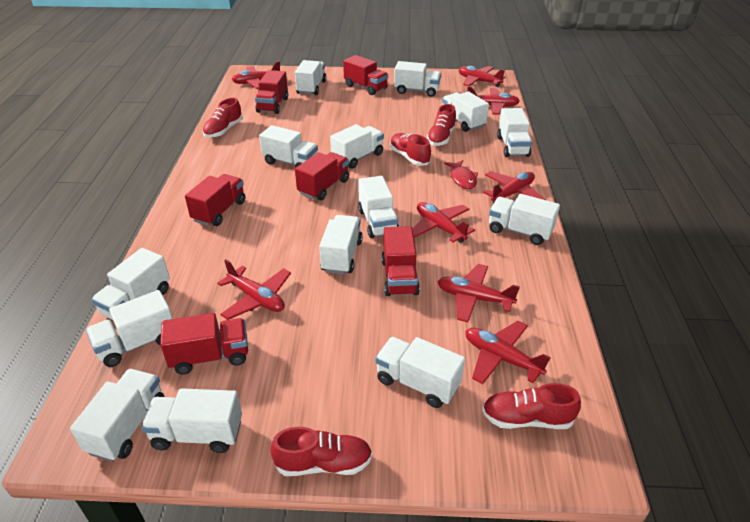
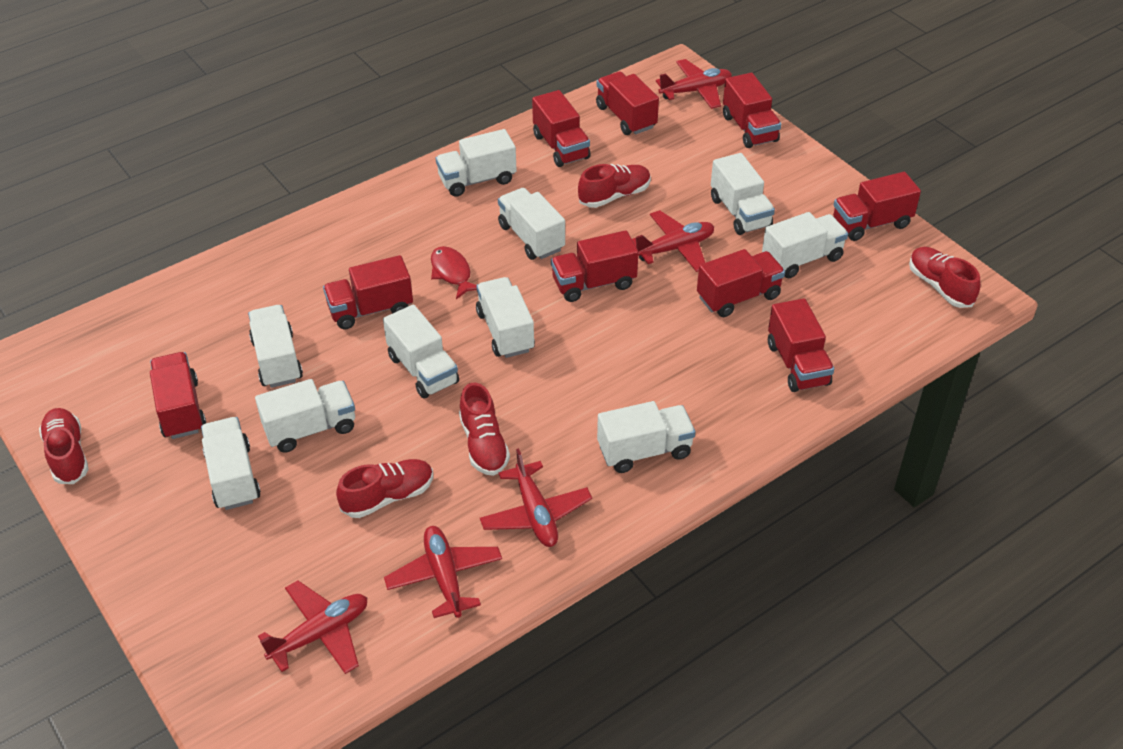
red plane: 8 -> 5
red truck: 6 -> 9
white truck: 14 -> 10

